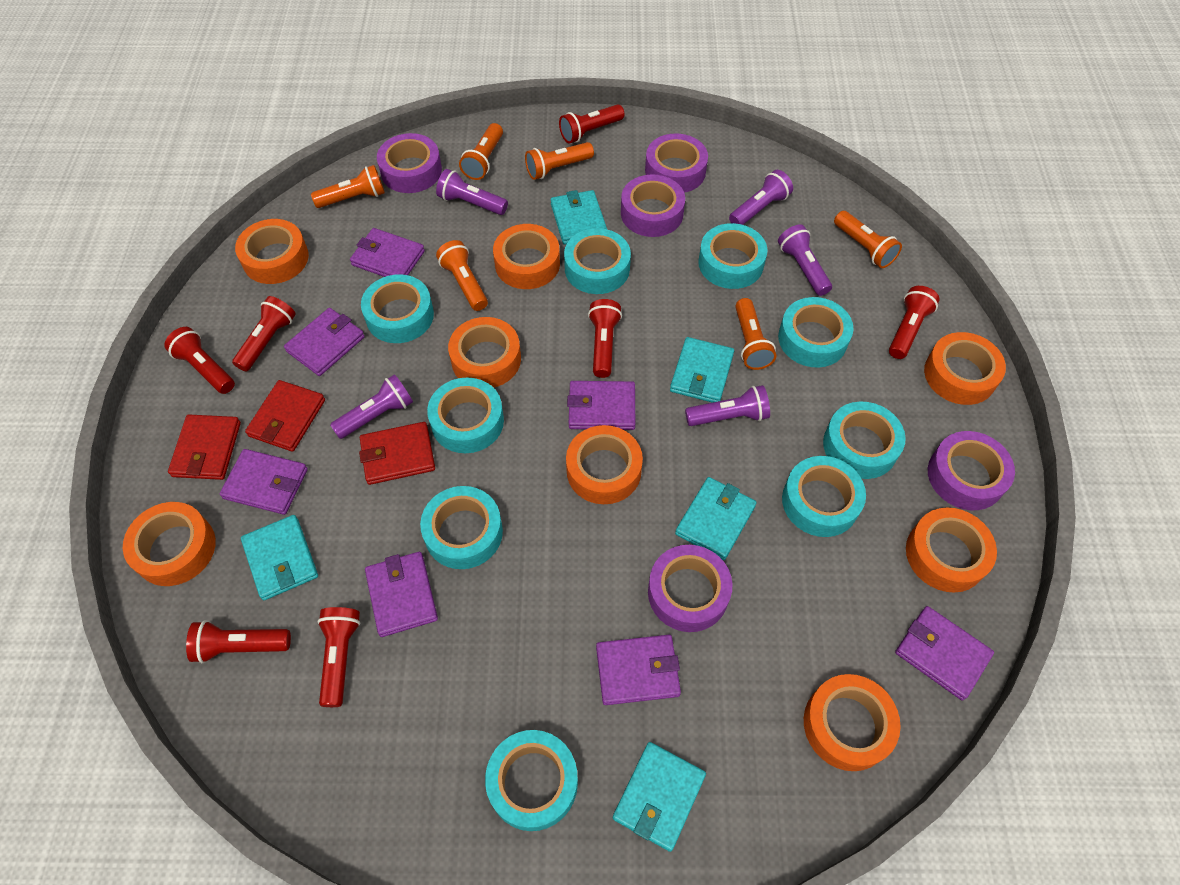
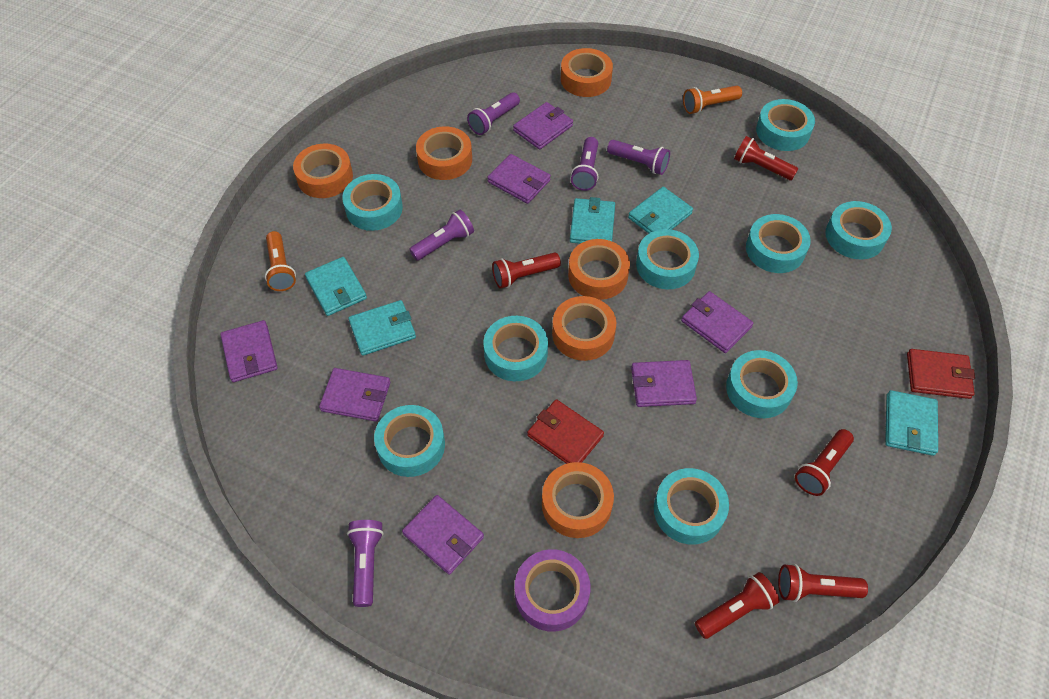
orange flashlight: 6 -> 2
orange tape: 8 -> 6
purple tape: 5 -> 1
red flashlight: 7 -> 5
red wallet: 3 -> 2

